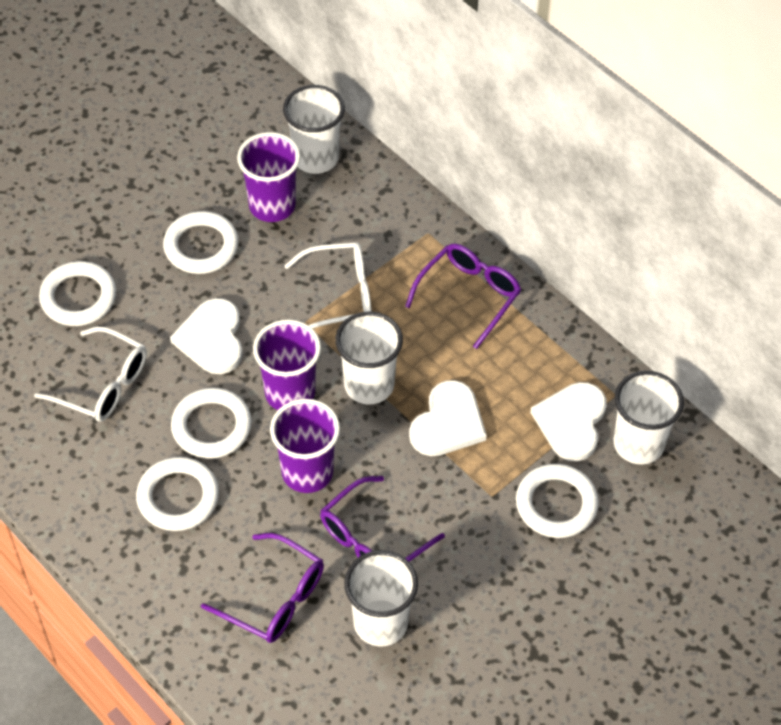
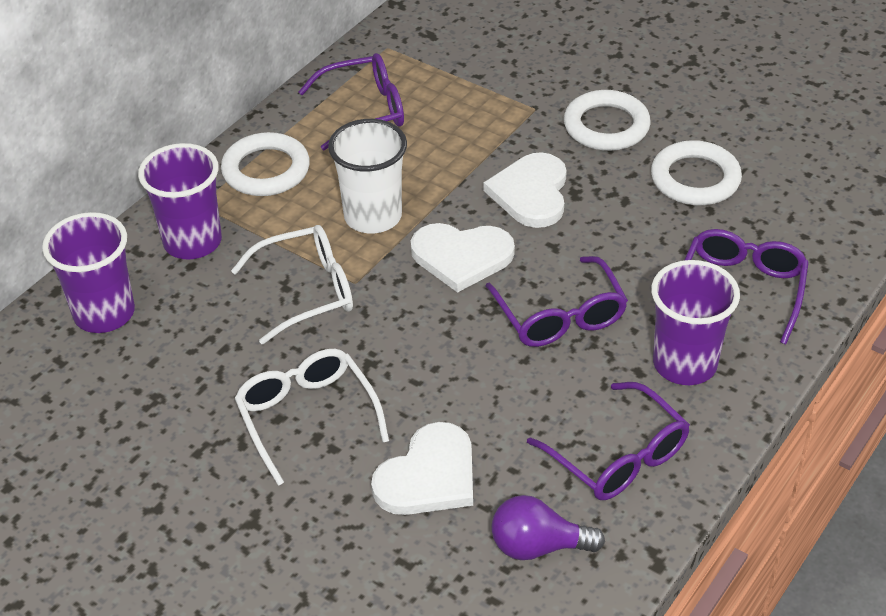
purple glasses: 3 -> 4
purple light bulb: 0 -> 1
white cup: 4 -> 1
white ring: 5 -> 3

